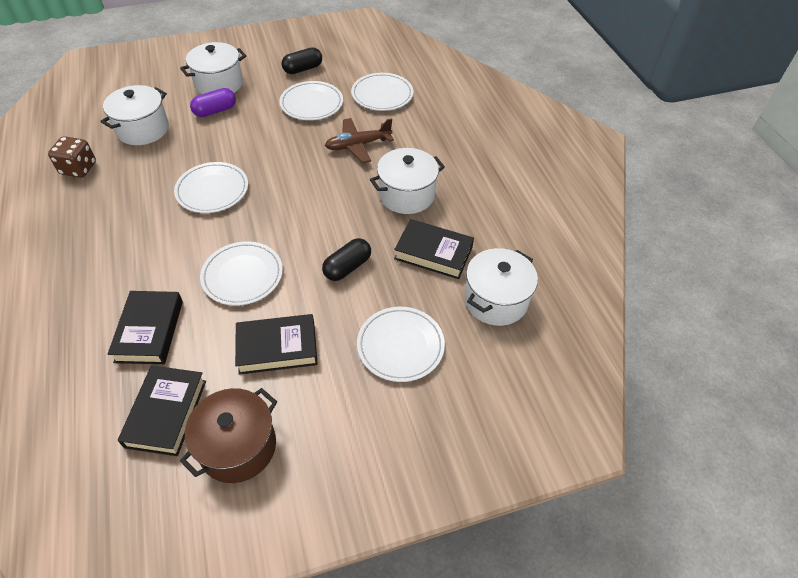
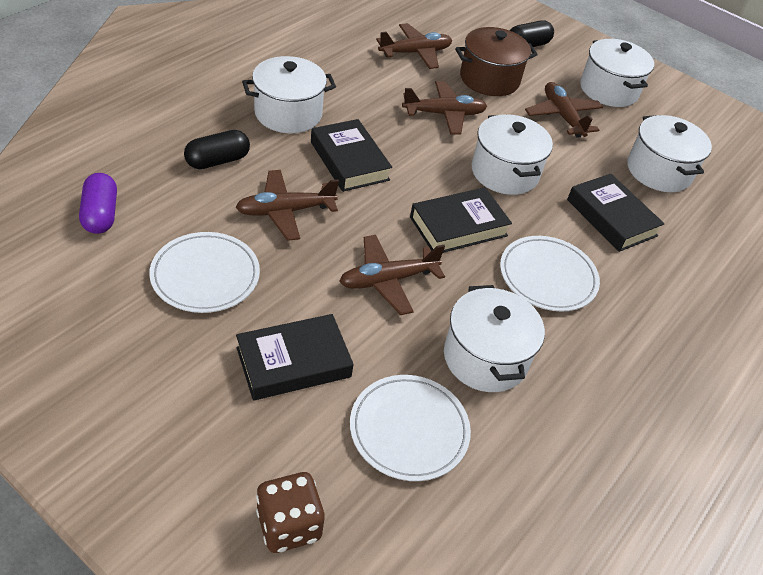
brown plane: 1 -> 5
white plate: 5 -> 3
white pot: 4 -> 5

